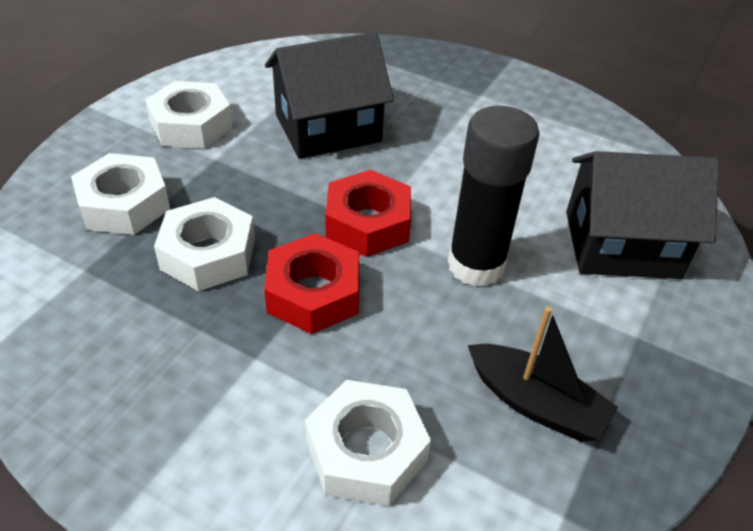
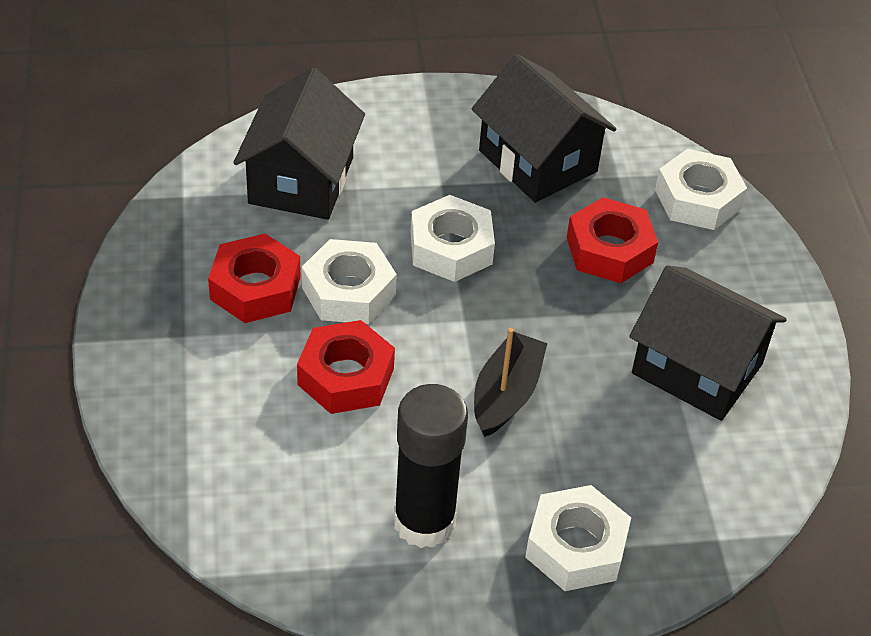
black house: 2 -> 3
red nut: 2 -> 3

